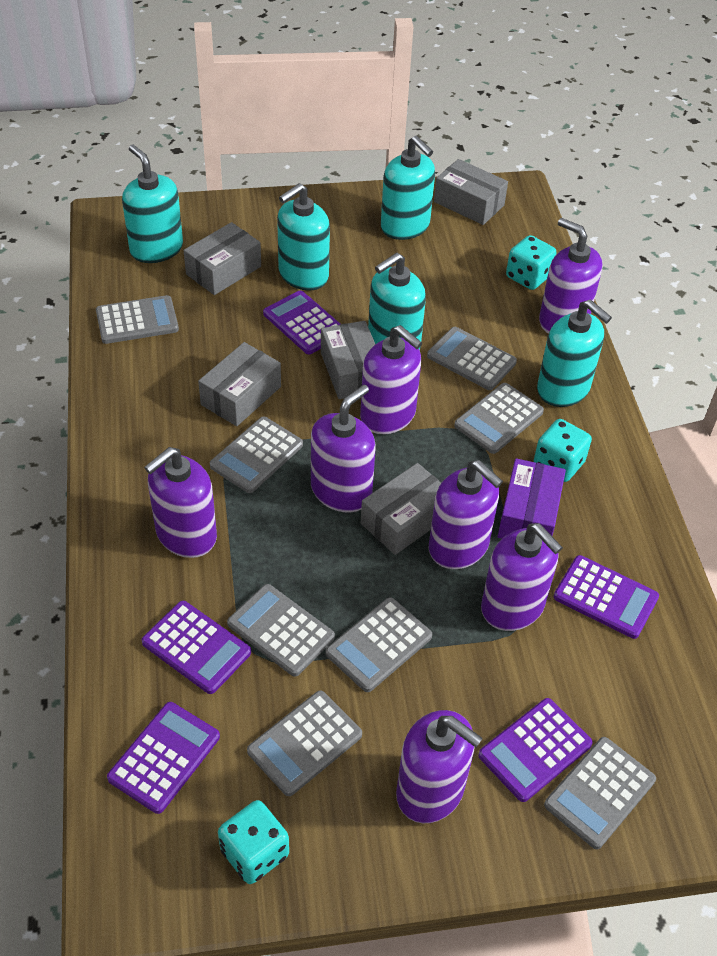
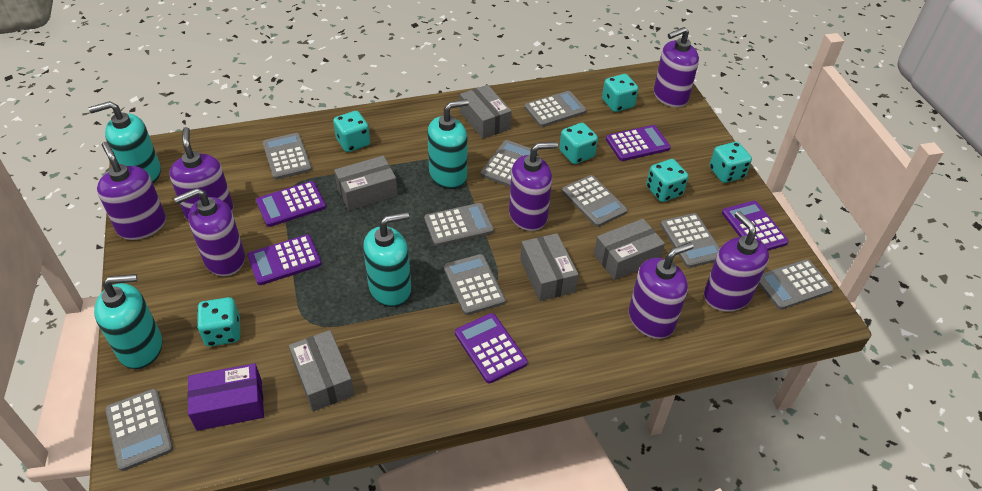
grey calculator: 8 -> 9
turquoise dice: 3 -> 6
turquoise soap dispenser: 5 -> 4

